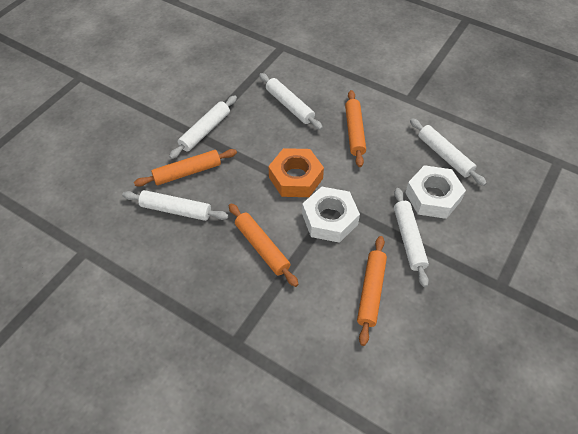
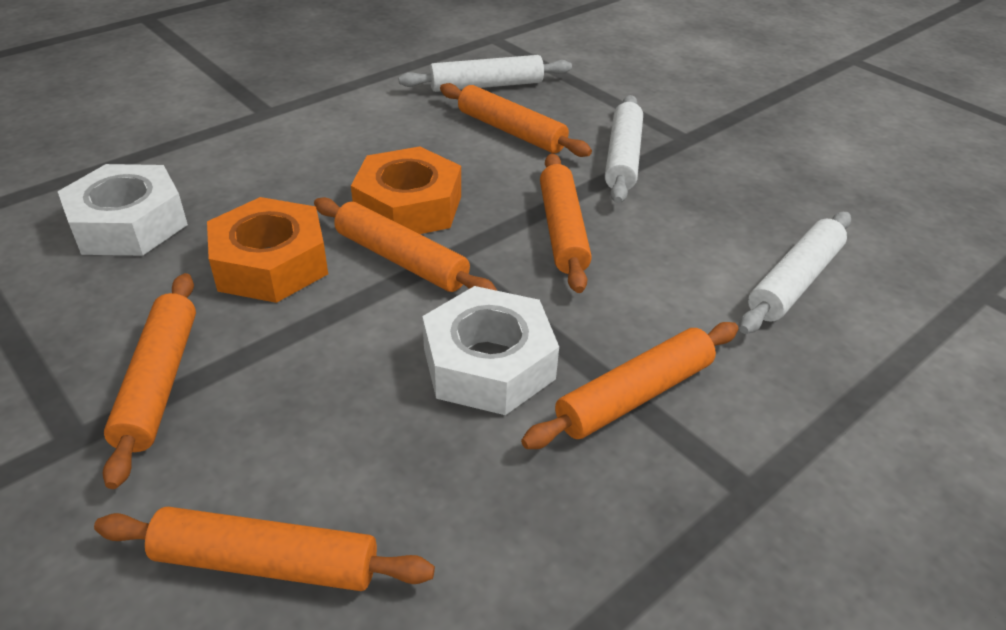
orange nut: 1 -> 2
orange rolling pin: 4 -> 6
white rolling pin: 5 -> 3

